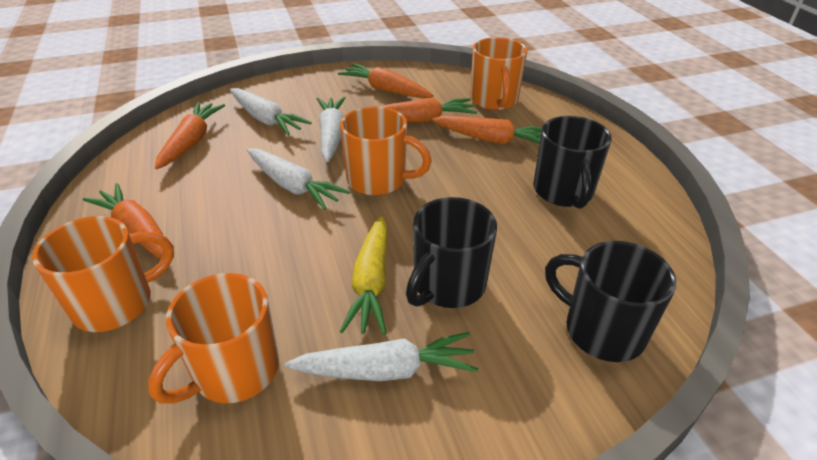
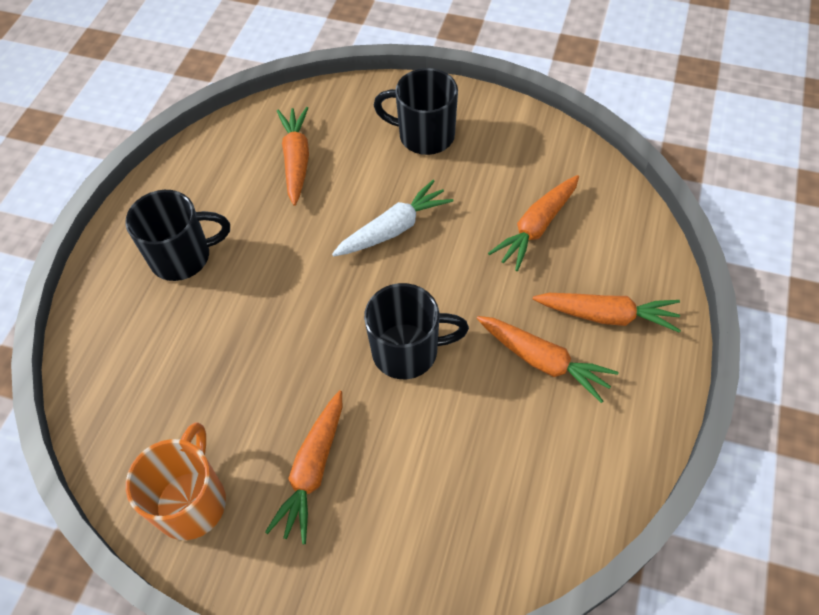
orange mug: 4 -> 1
white carrot: 4 -> 1
yellow carrot: 1 -> 0

